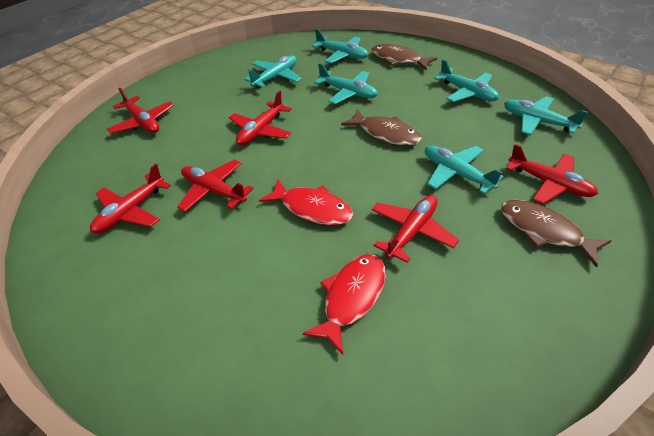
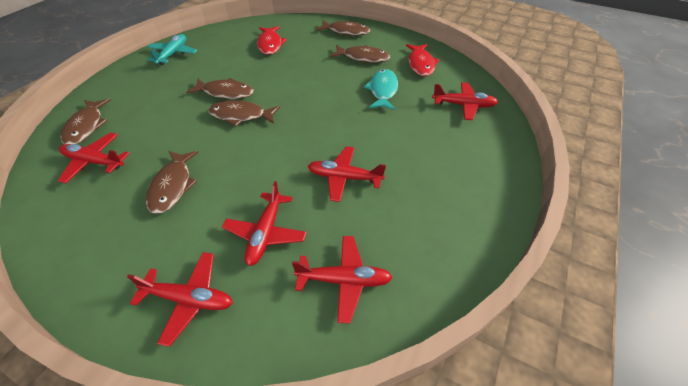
brown fish: 3 -> 6
turquoise fish: 0 -> 1
turquoise plane: 6 -> 1

